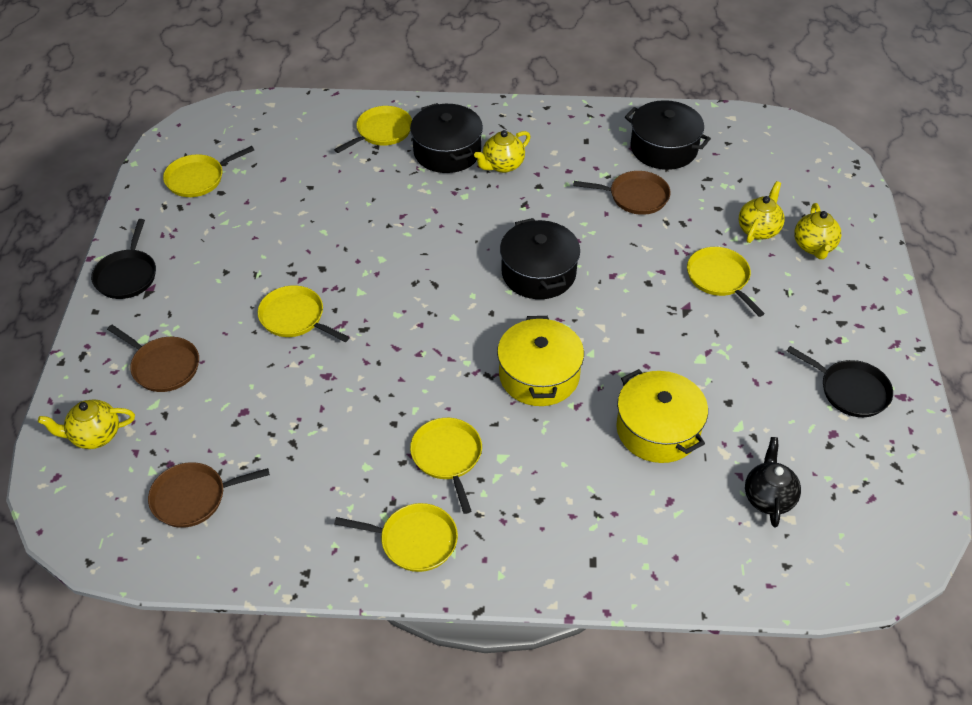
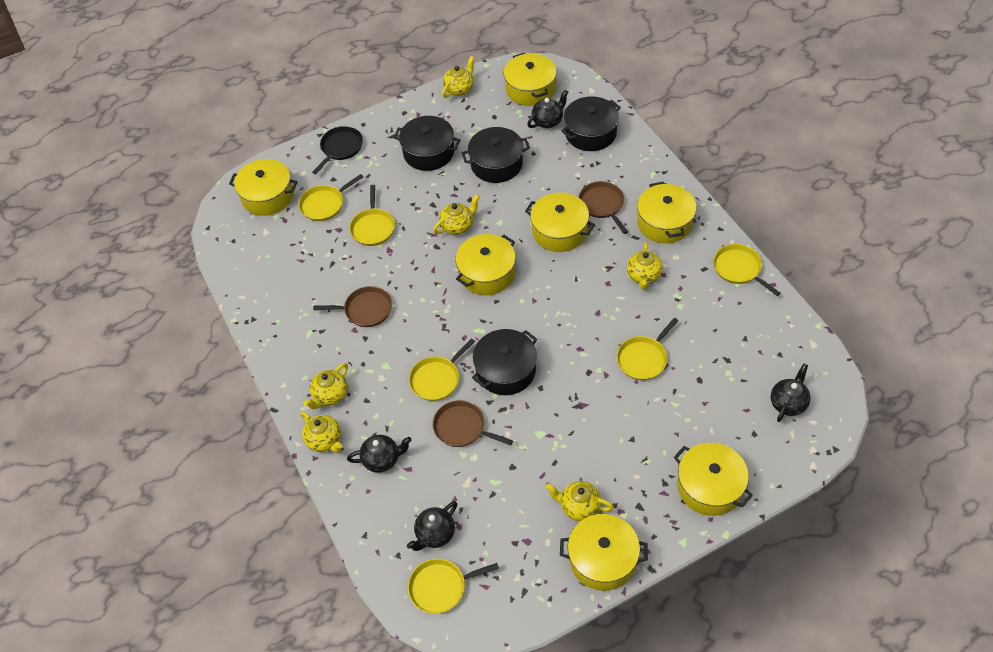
black pan: 2 -> 1
black pot: 3 -> 4
black teapot: 1 -> 4
yellow pot: 2 -> 7
yellow teapot: 4 -> 6

